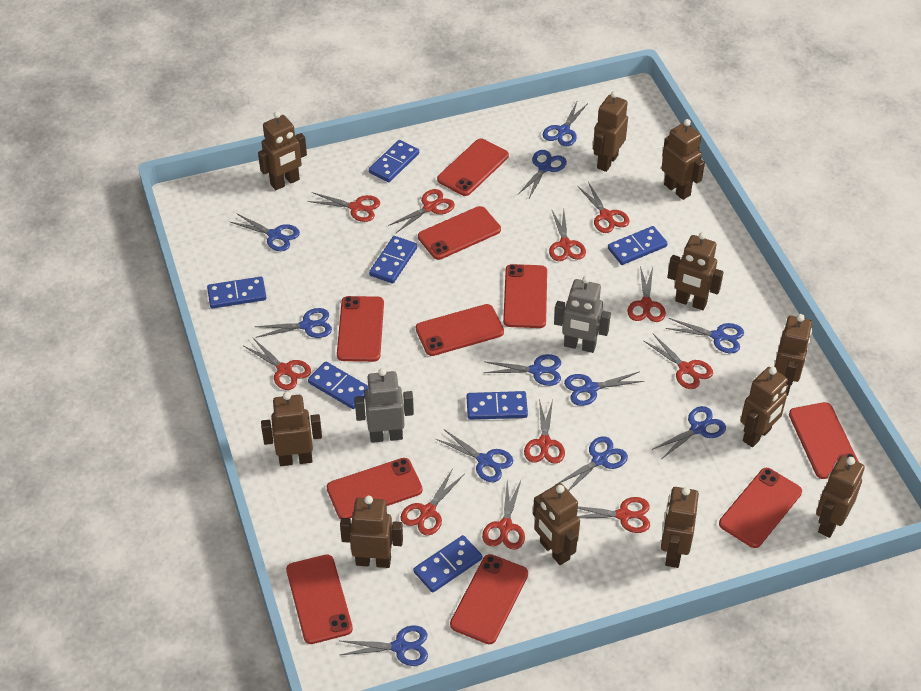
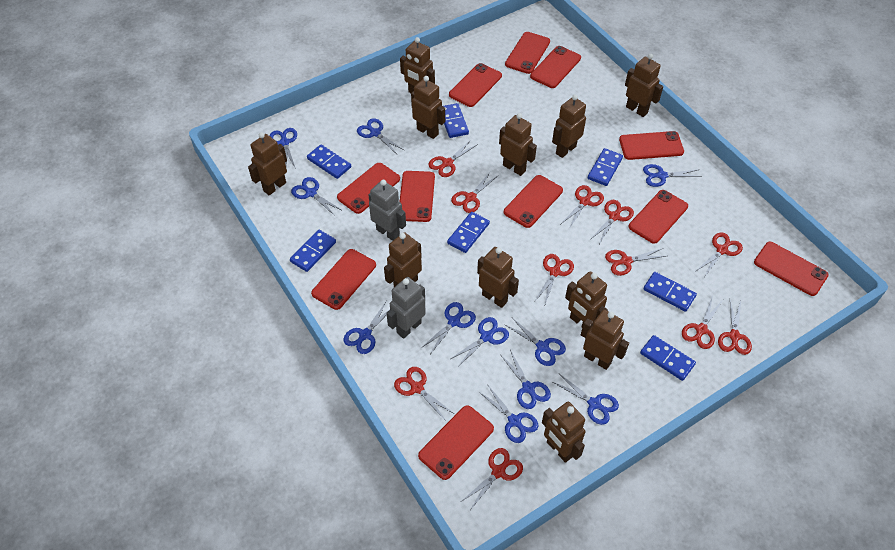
red phone: 10 -> 11

